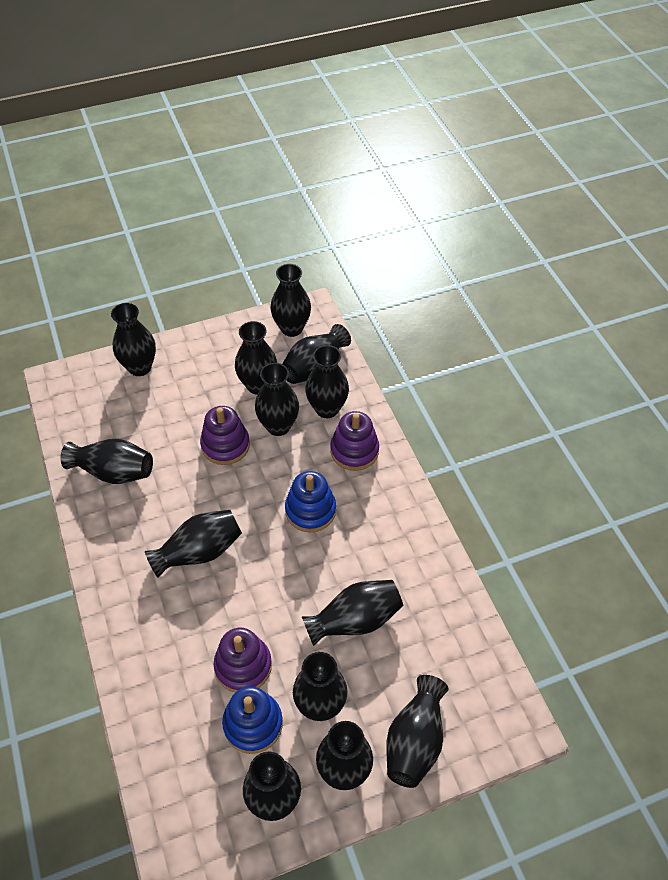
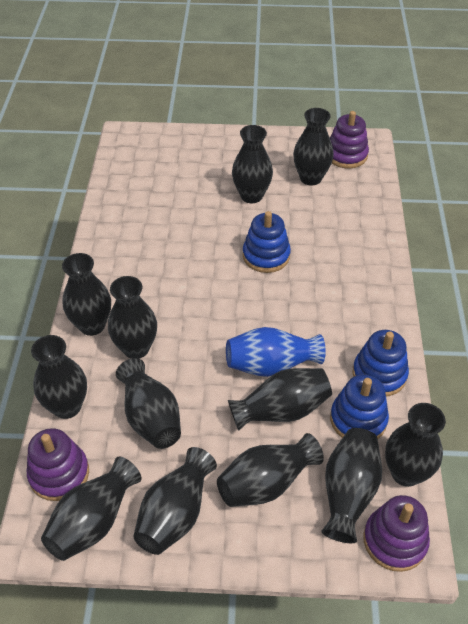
black vase: 13 -> 12
blue stacking toy: 2 -> 3
blue vase: 0 -> 1

